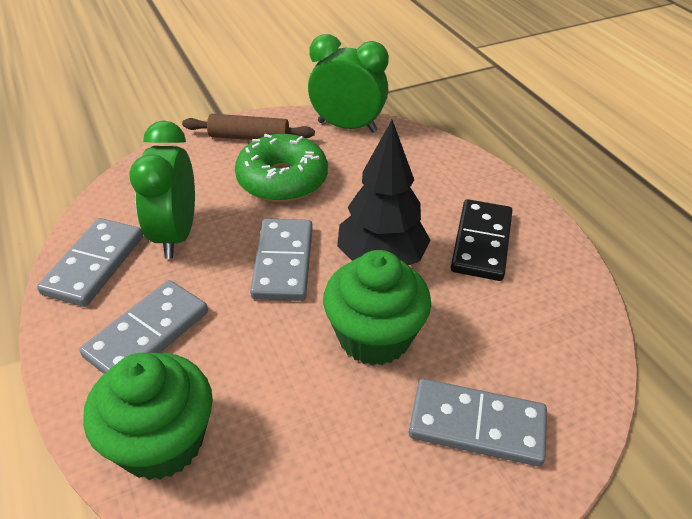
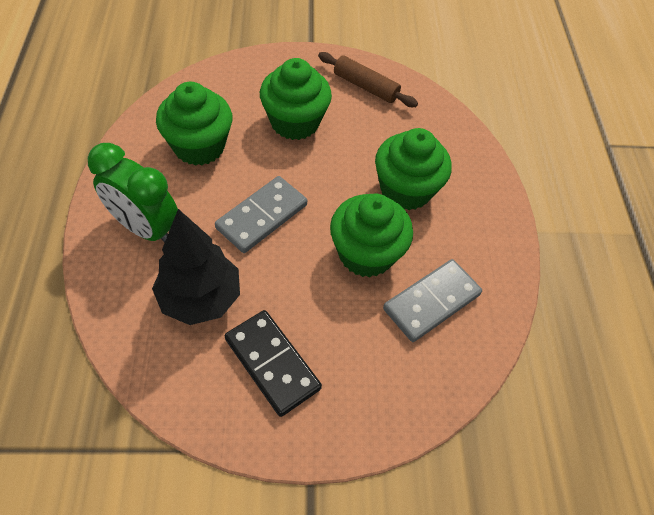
green clock: 2 -> 1
green cupcake: 2 -> 4
green donut: 1 -> 0
grey domino: 4 -> 2

